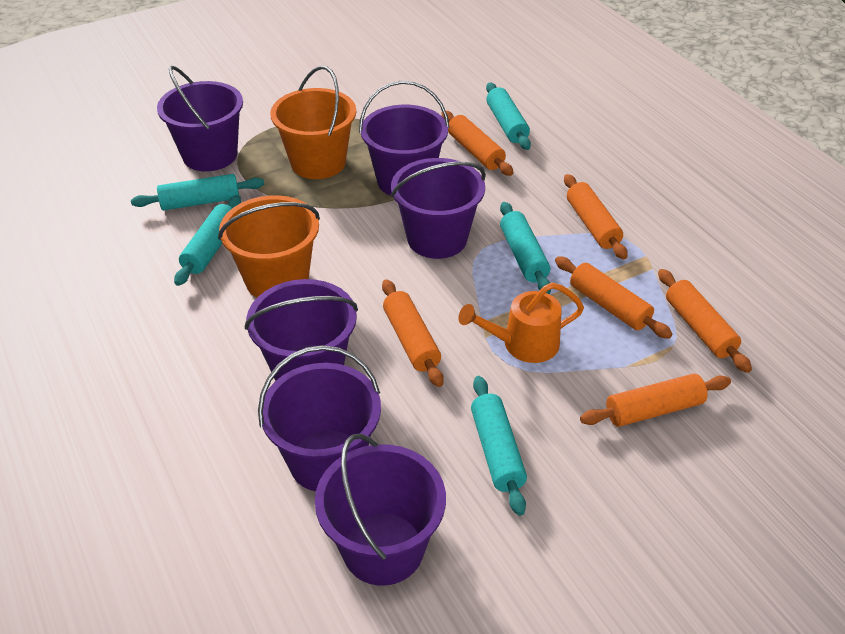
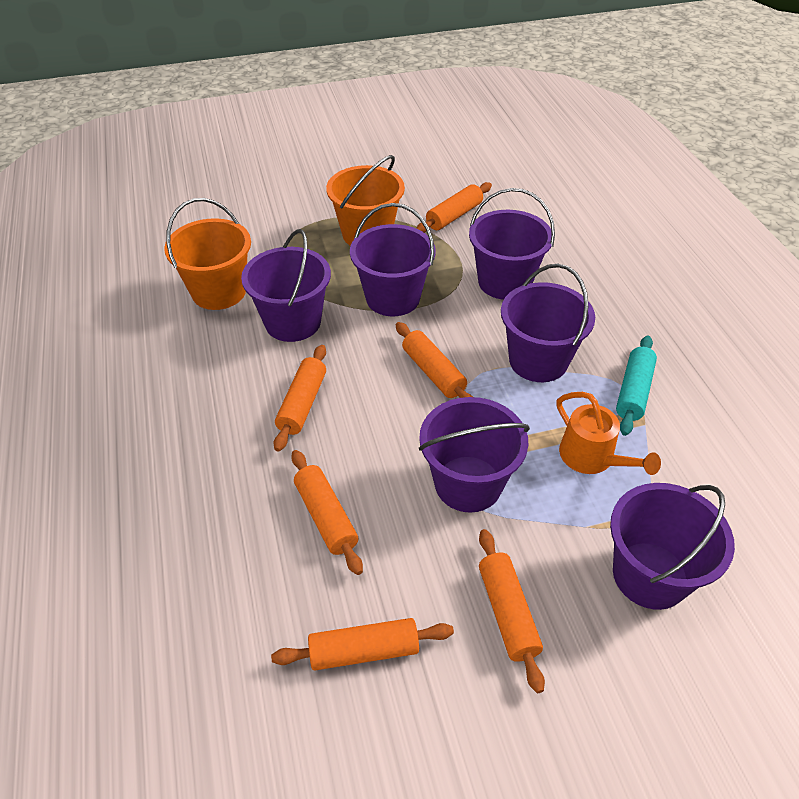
turquoise rolling pin: 5 -> 1

